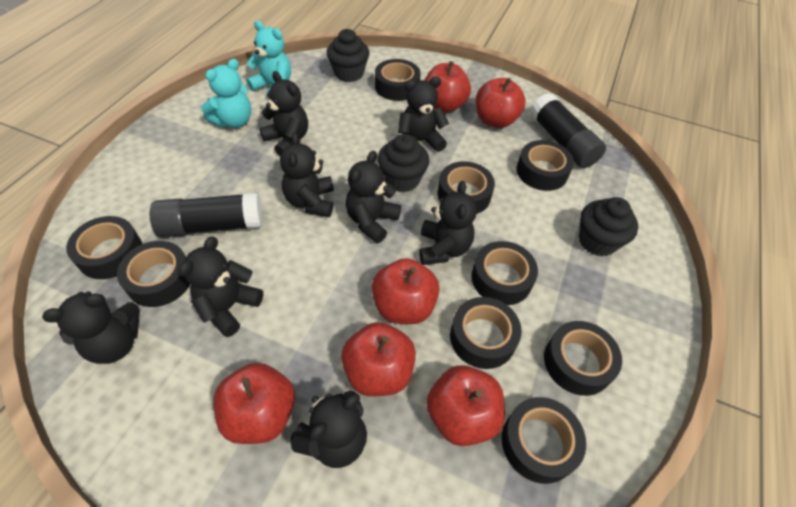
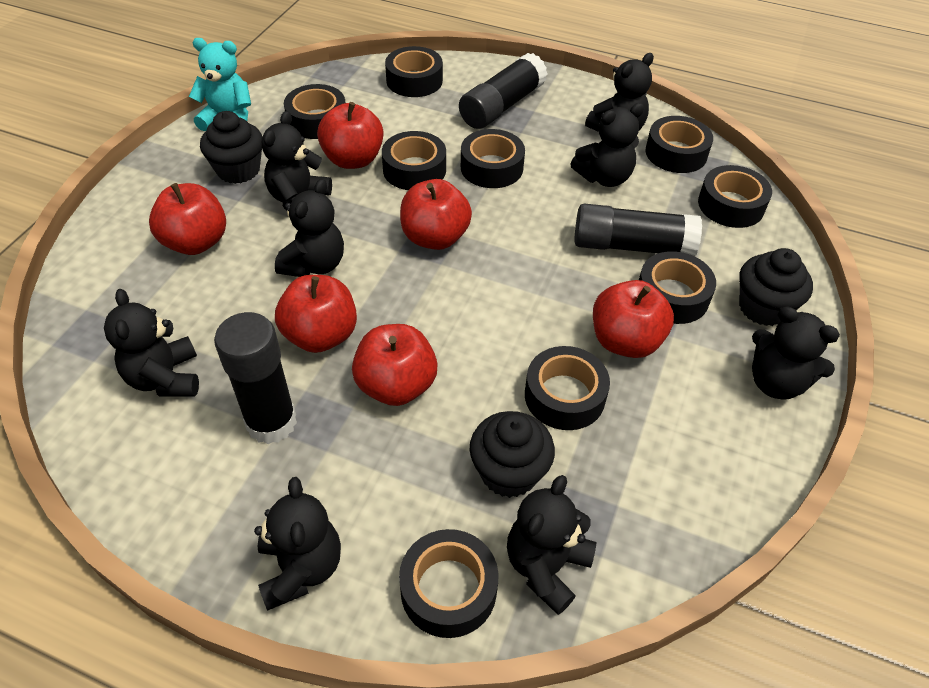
black glue stick: 2 -> 3
turquoise teddy bear: 2 -> 1

